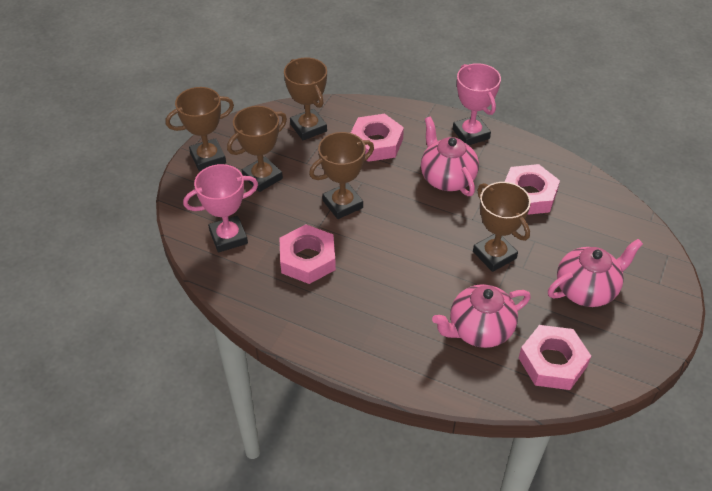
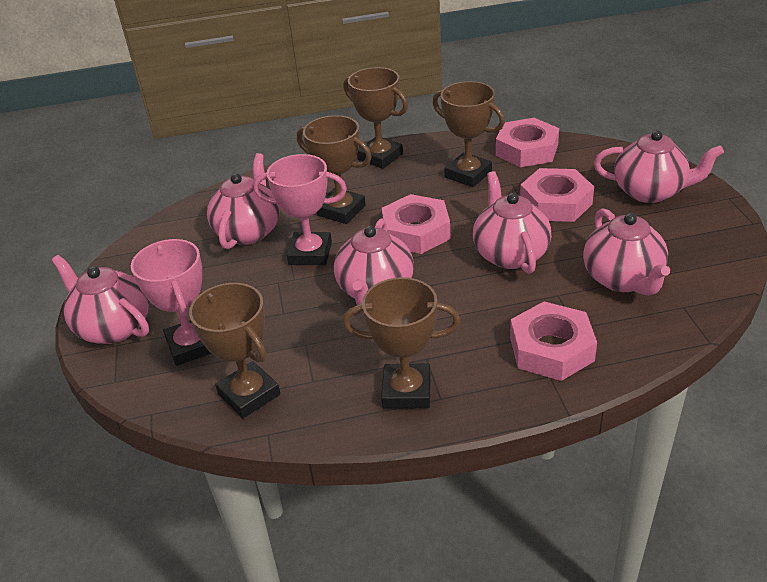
pink teapot: 3 -> 6

